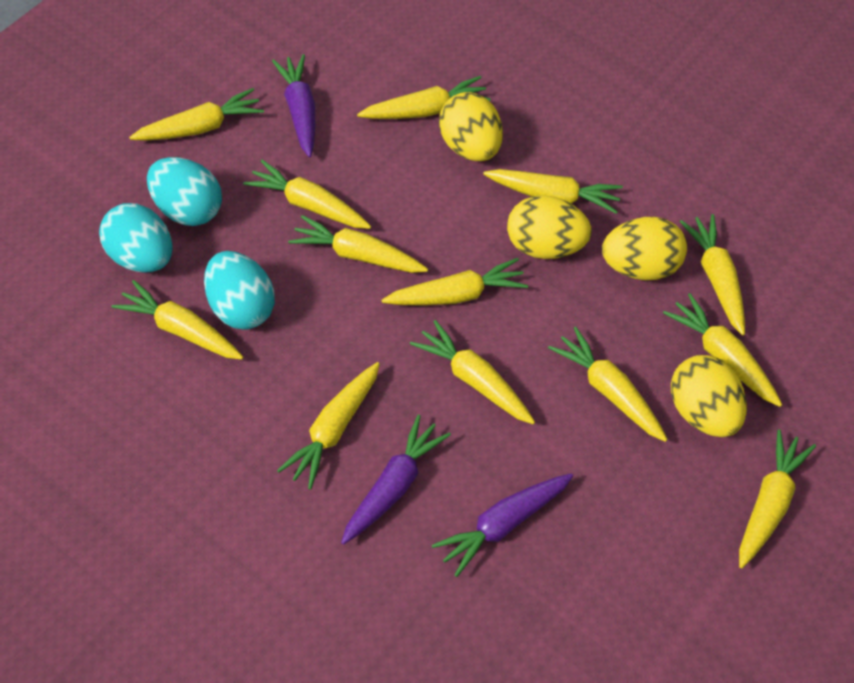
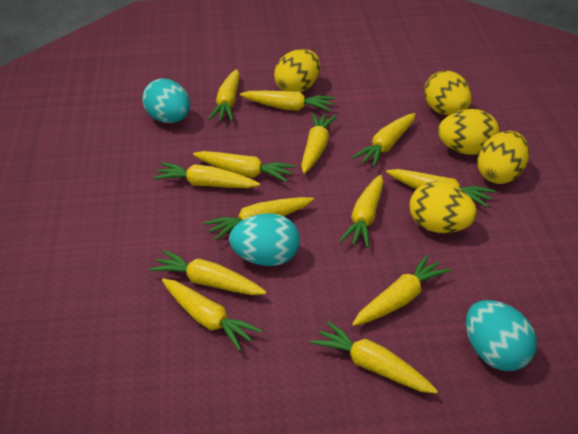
purple carrot: 3 -> 0
yellow egg: 4 -> 5

